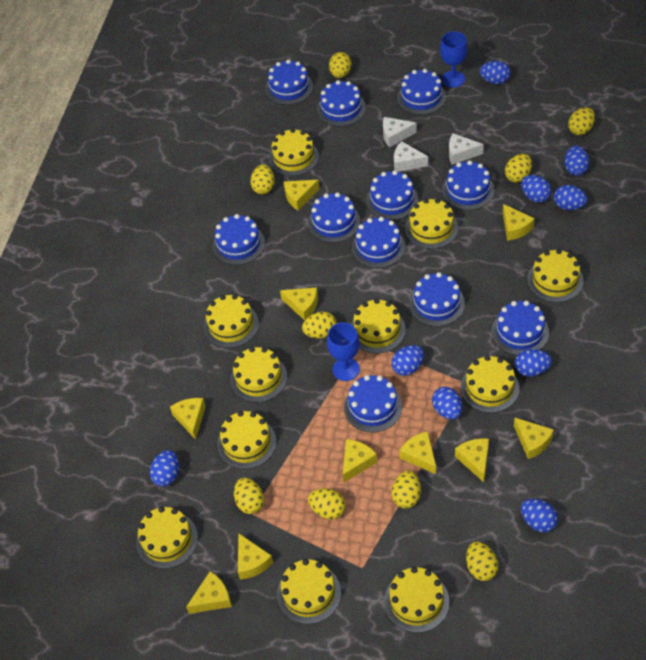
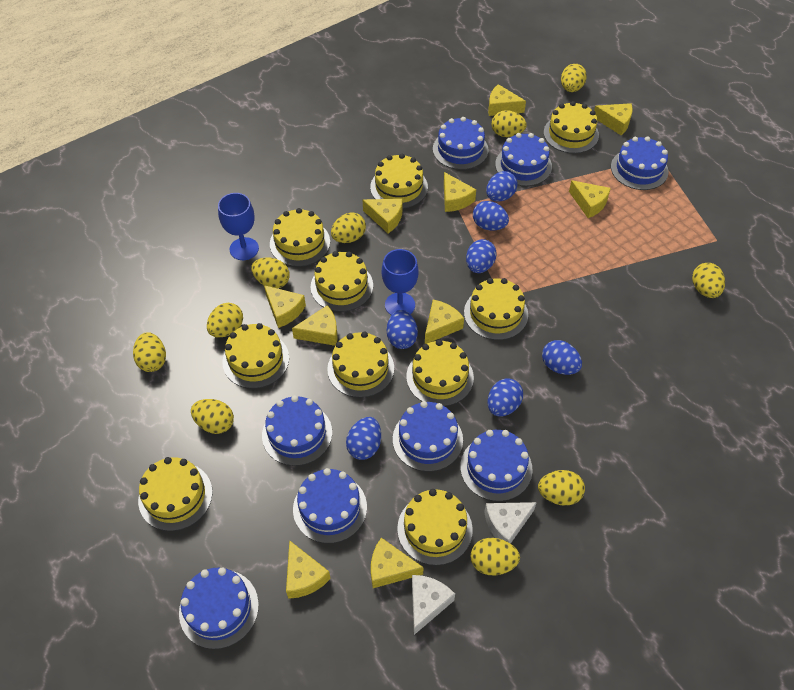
blue cake: 11 -> 8
blue egg: 9 -> 7
white cheese: 3 -> 2
yellow cake: 11 -> 10
yellow egg: 9 -> 10

